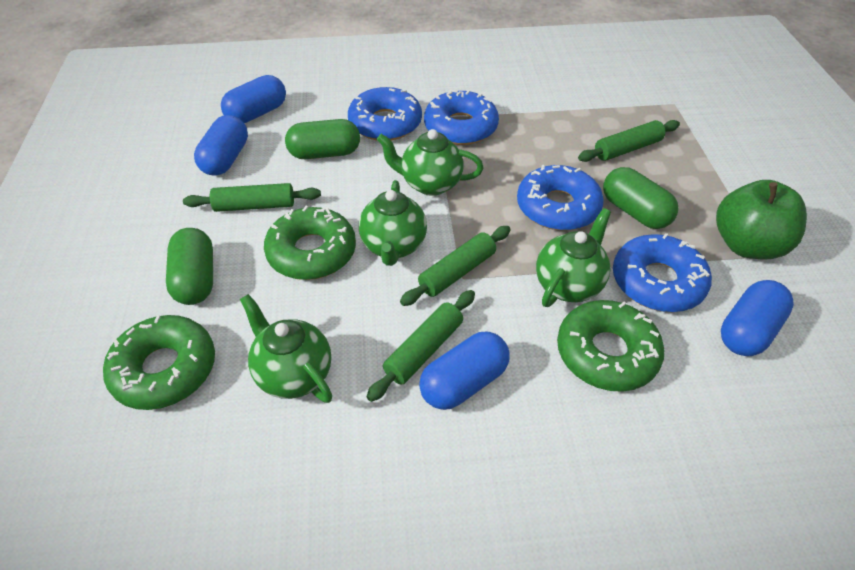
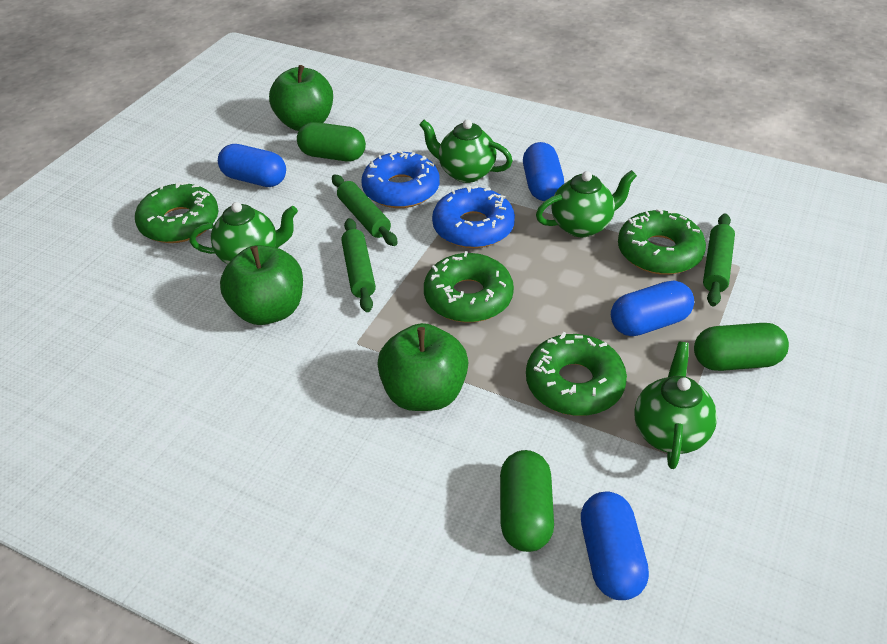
blue donut: 4 -> 2
green apple: 1 -> 3
green donut: 3 -> 4
green rolling pin: 4 -> 3

